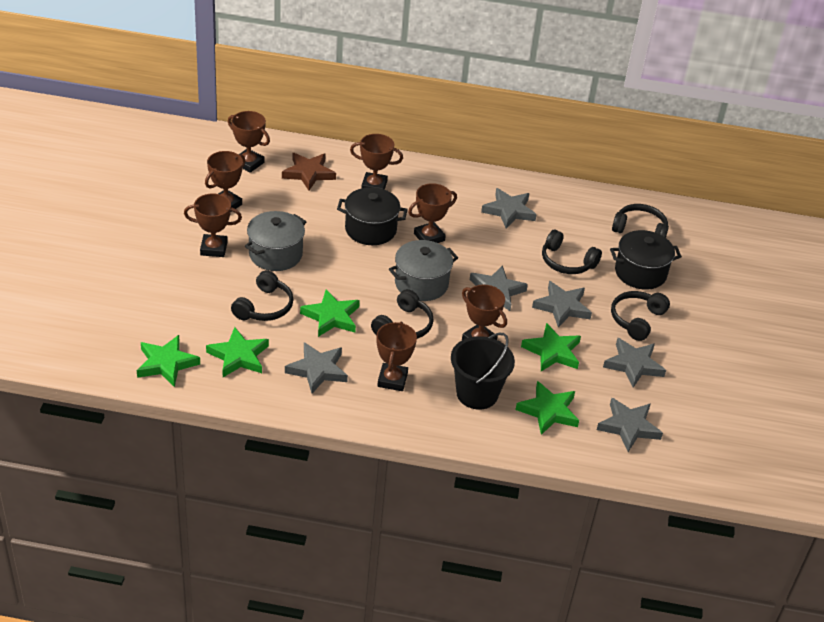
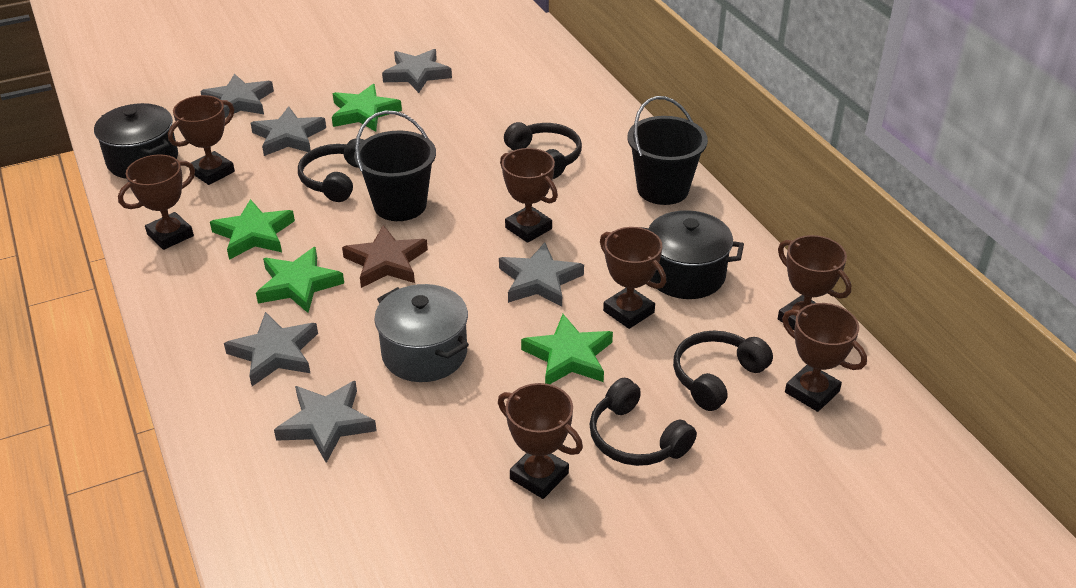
black bucket: 1 -> 2
black headphones: 5 -> 4
green star: 5 -> 4
grey pot: 2 -> 1

